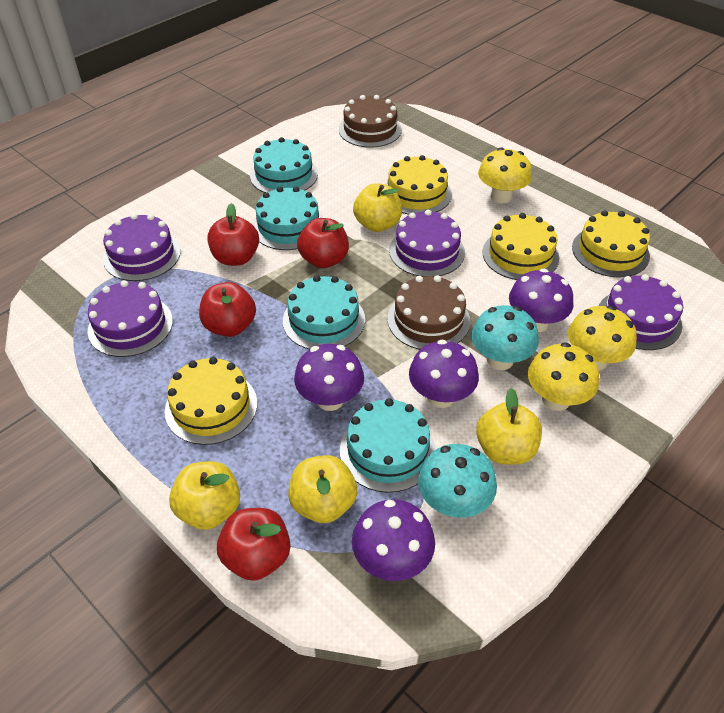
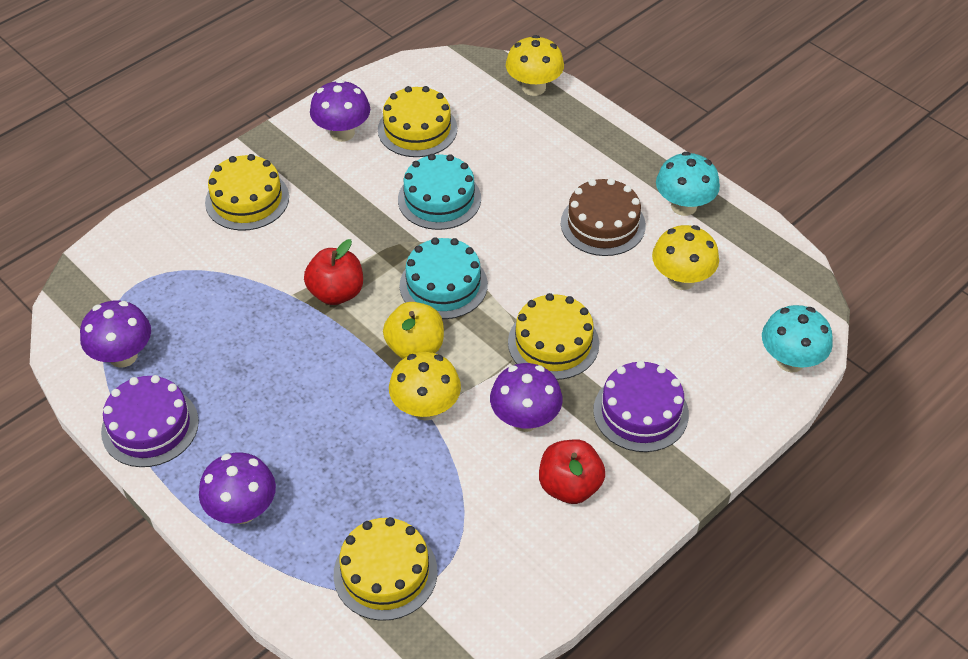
brown cake: 2 -> 1
purple cake: 4 -> 2
red apple: 4 -> 2
turquoise cake: 4 -> 2
yellow apple: 4 -> 1

